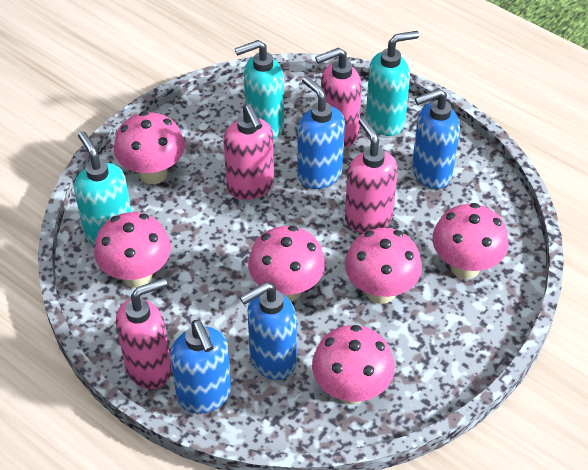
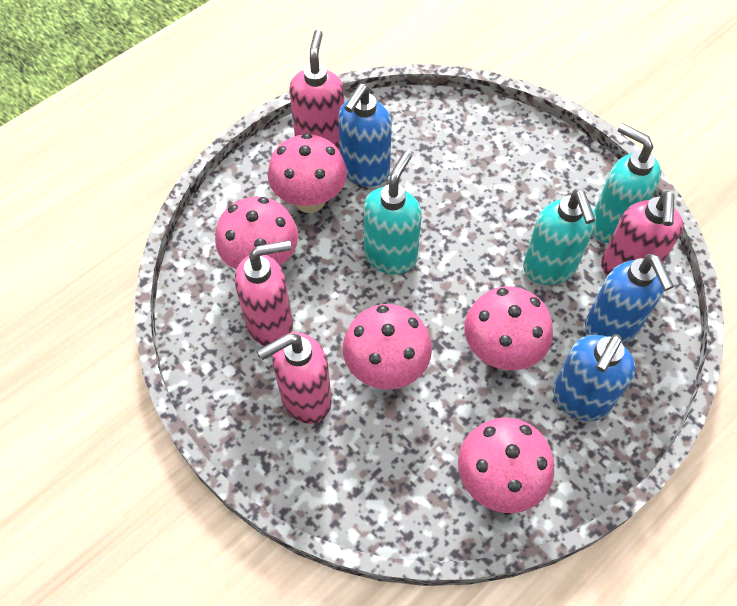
blue soap dispenser: 4 -> 3
pink mushroom: 6 -> 5

